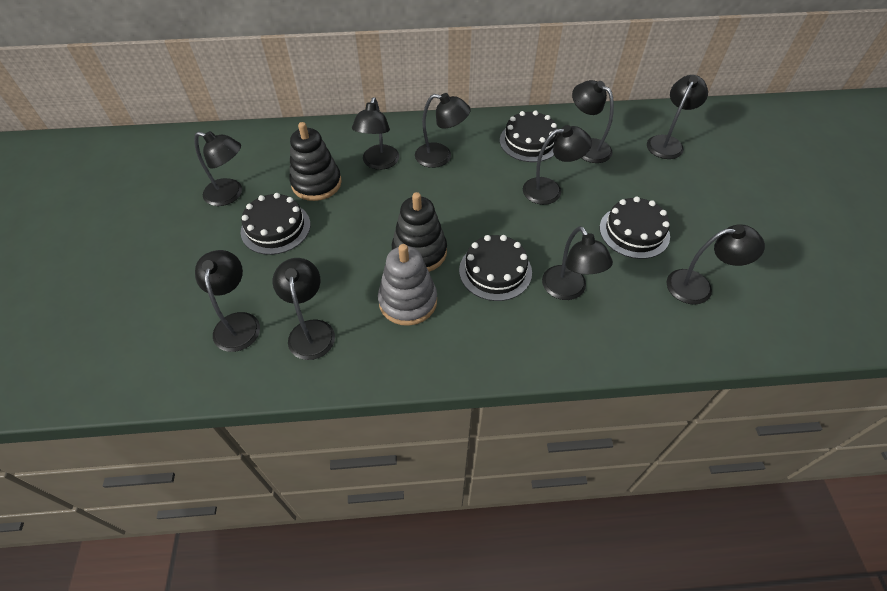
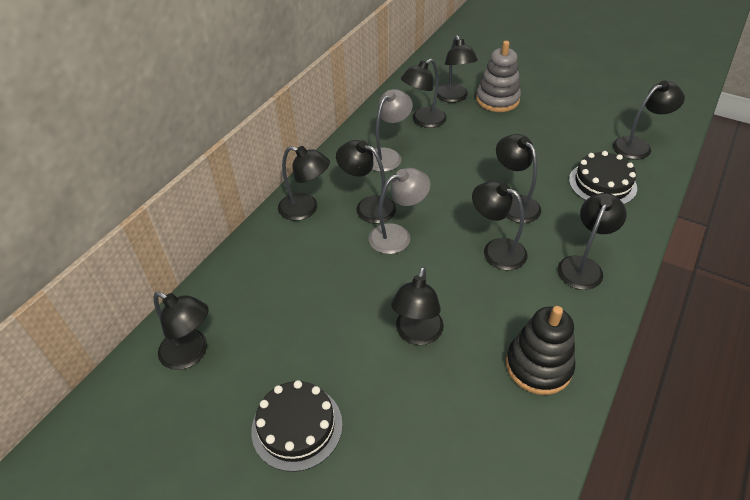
black cake: 4 -> 2
black stacking toy: 2 -> 1
grey lamp: 0 -> 2

